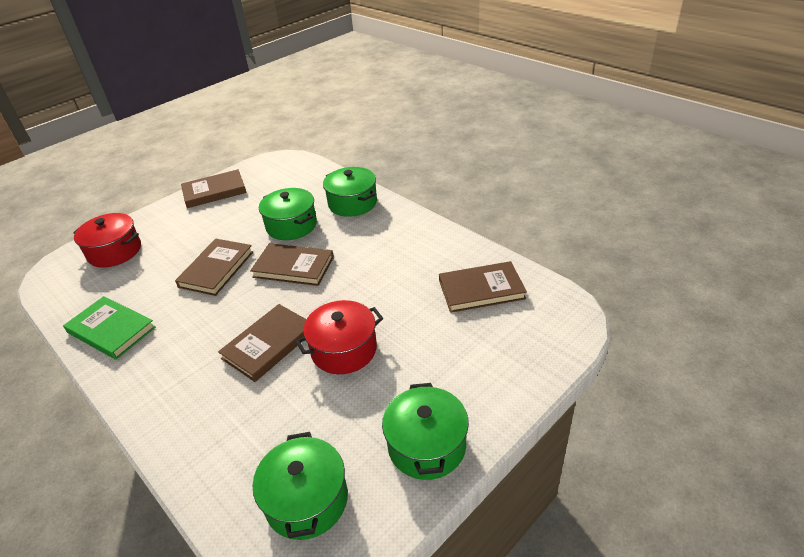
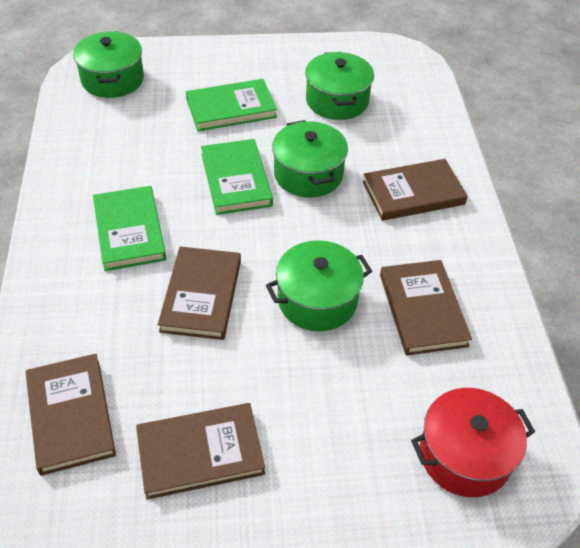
green book: 1 -> 3
red pot: 2 -> 1

